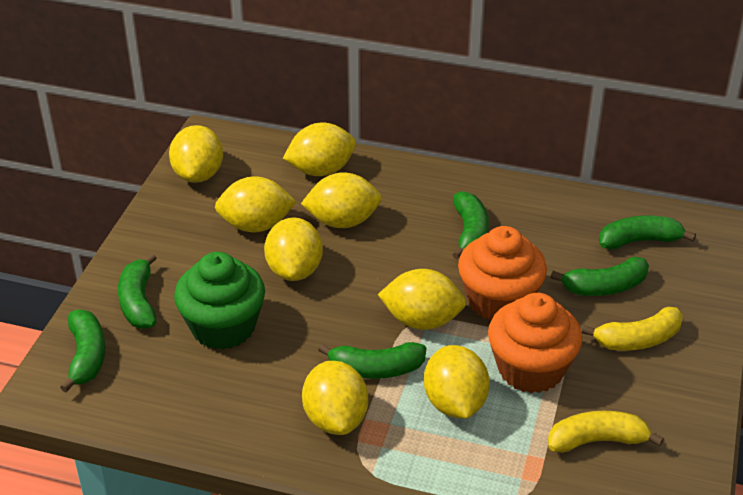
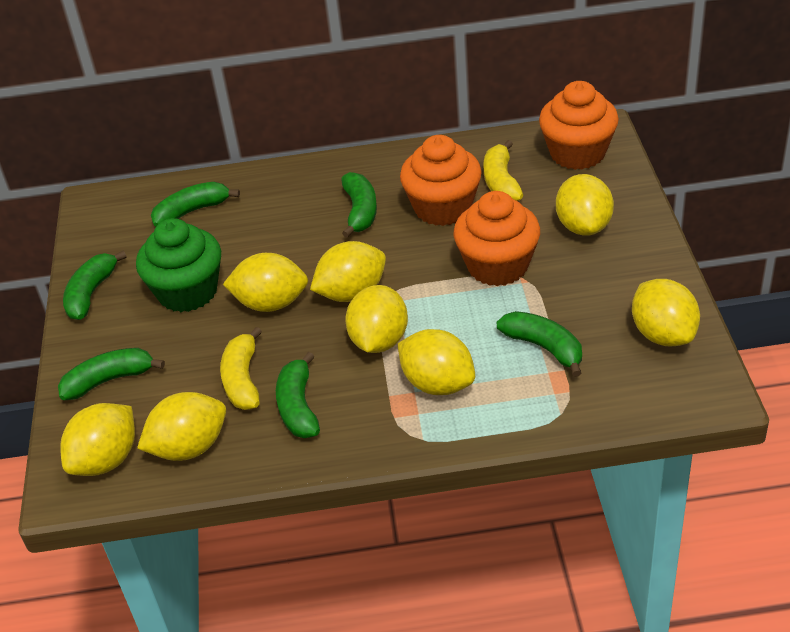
orange cupcake: 2 -> 3

